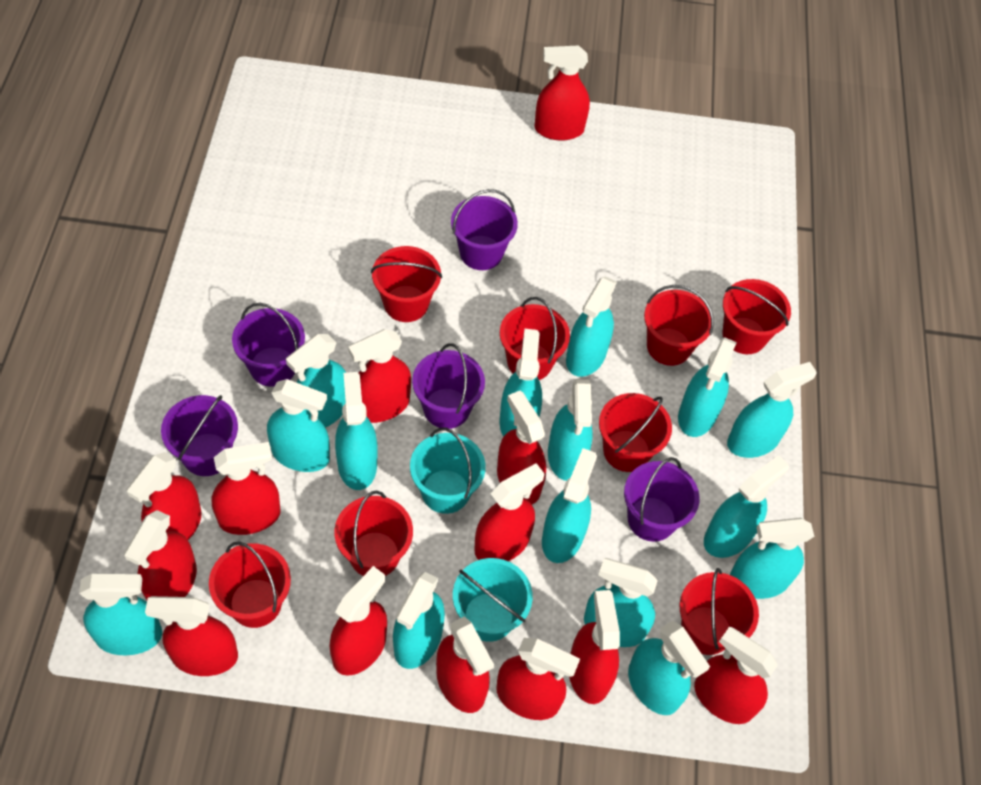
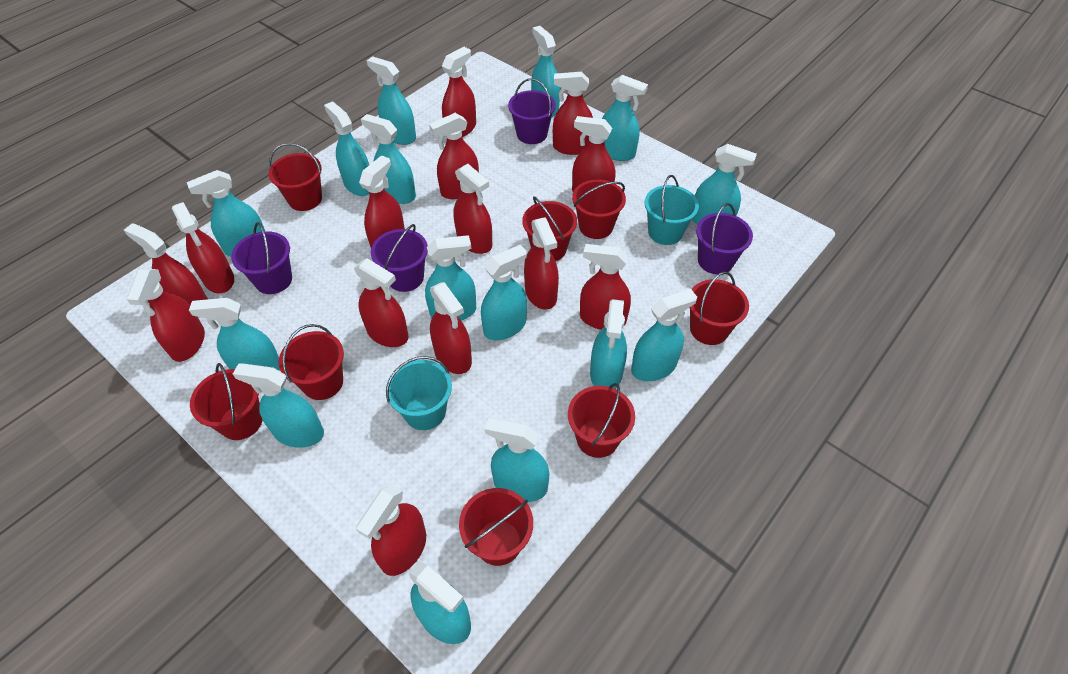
purple bucket: 5 -> 4
red spray bottle: 13 -> 14

